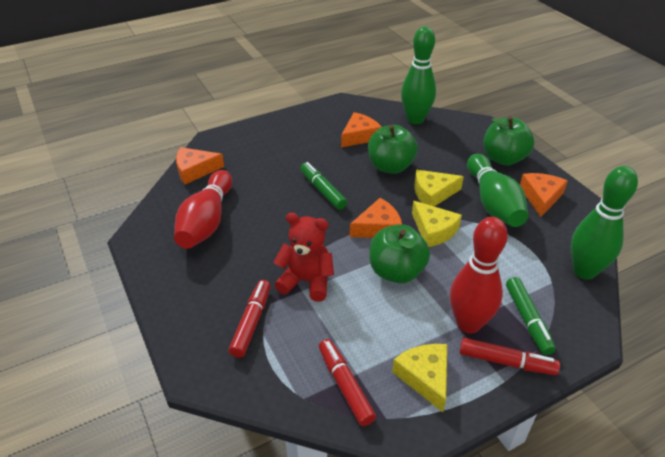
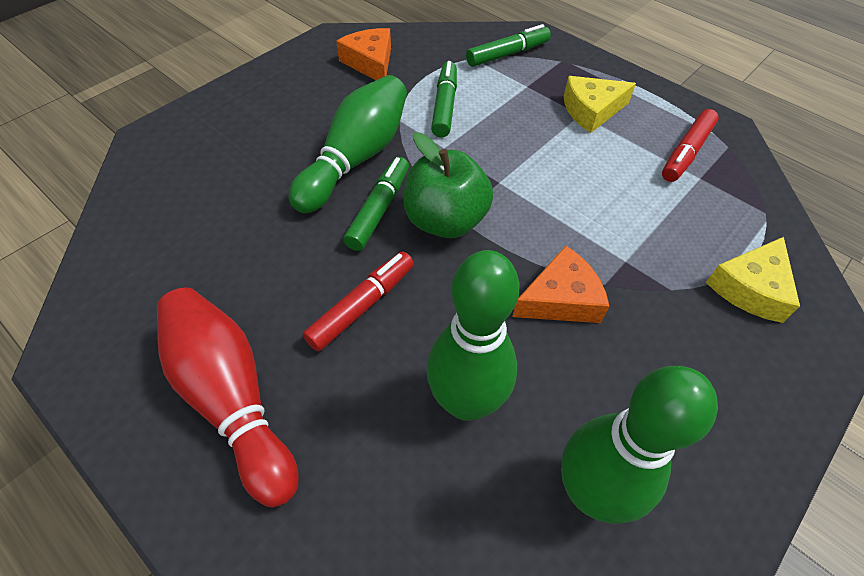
green apple: 3 -> 1
green marker: 2 -> 3
orange cheese: 4 -> 2
red bowling pin: 2 -> 1
red marker: 3 -> 2
red teddy bear: 1 -> 0
yellow cheese: 3 -> 2

